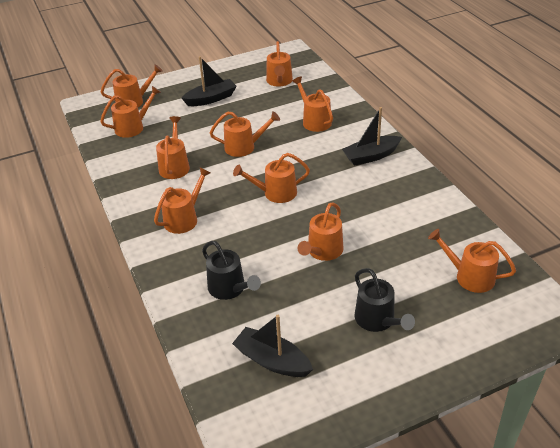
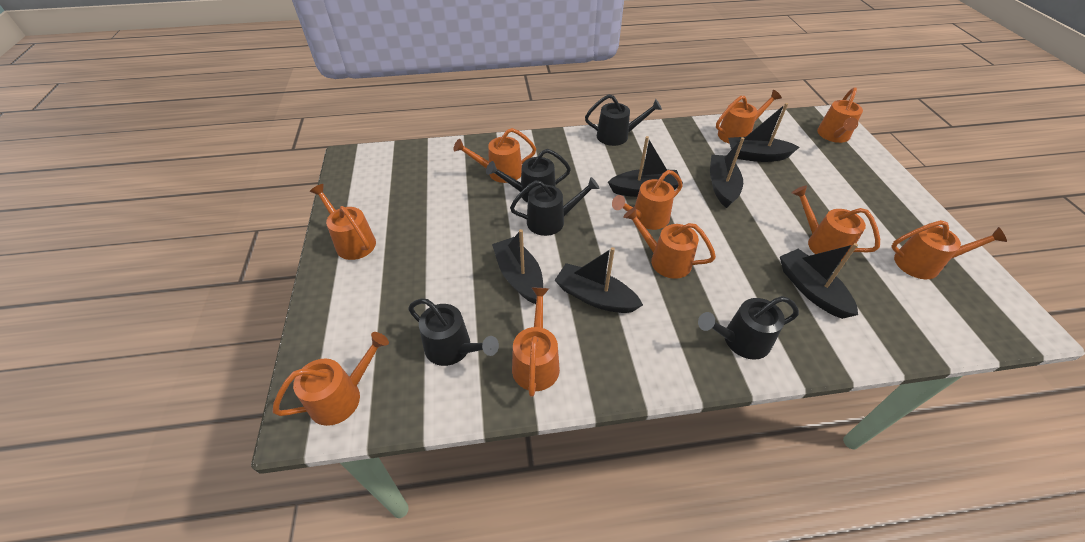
black boat: 3 -> 6
black watering can: 2 -> 5

